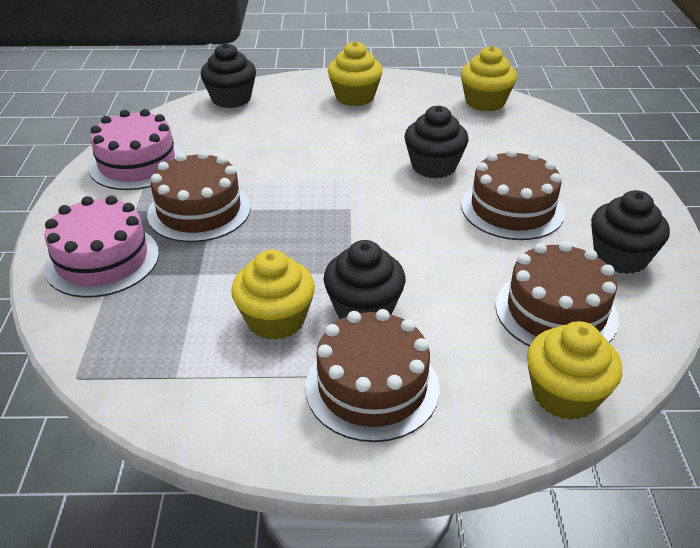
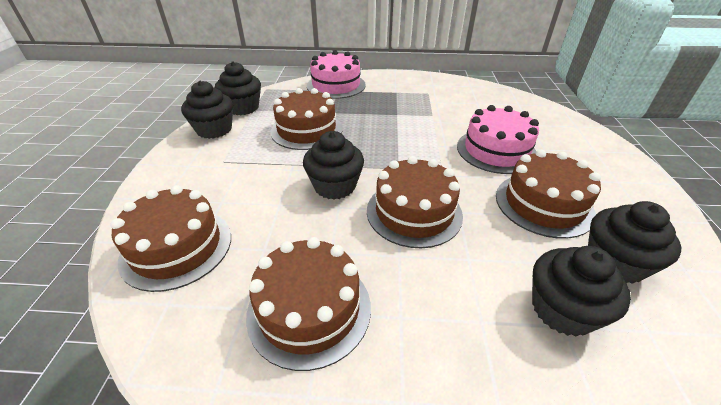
black cupcake: 4 -> 5
brown cake: 4 -> 5
yellow cupcake: 4 -> 0

